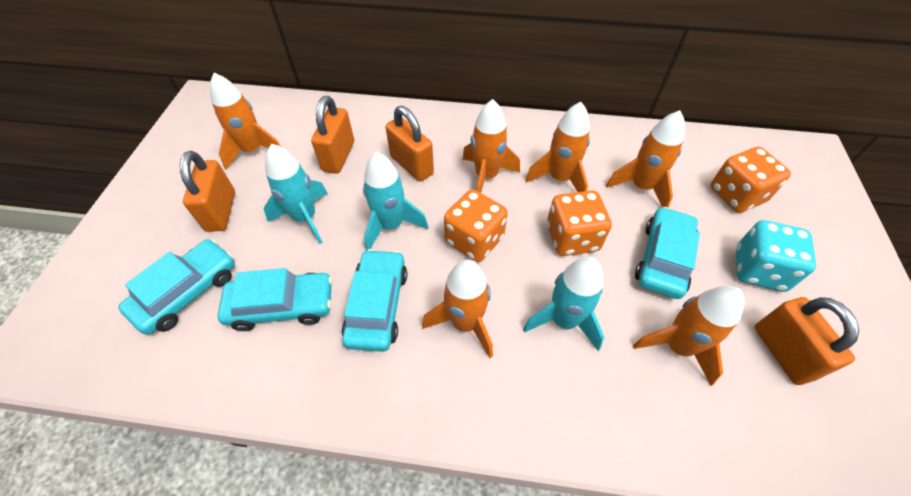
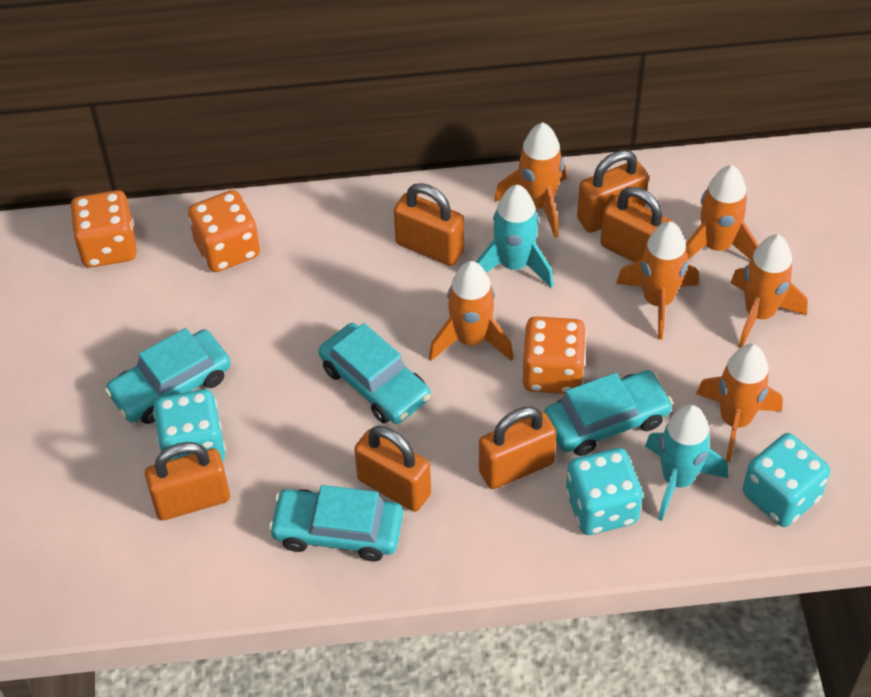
orange padlock: 4 -> 6
turquoise dice: 1 -> 3
turquoise rocket: 3 -> 2

